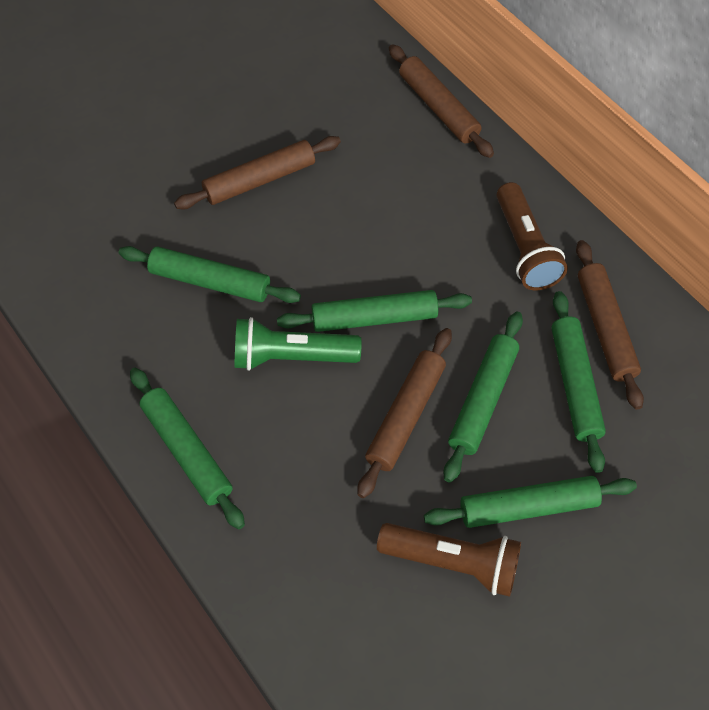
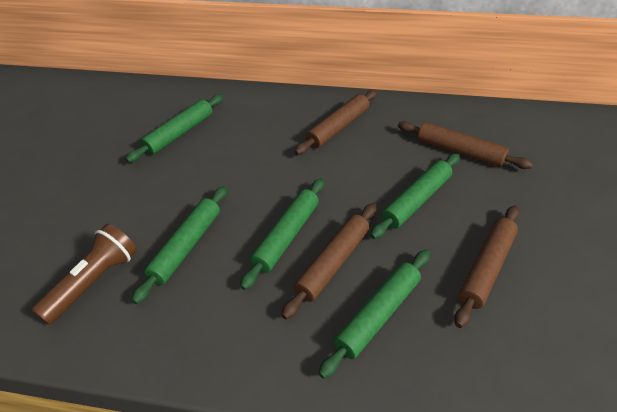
brown flashlight: 2 -> 1
green flashlight: 1 -> 0
green rolling pin: 6 -> 5

